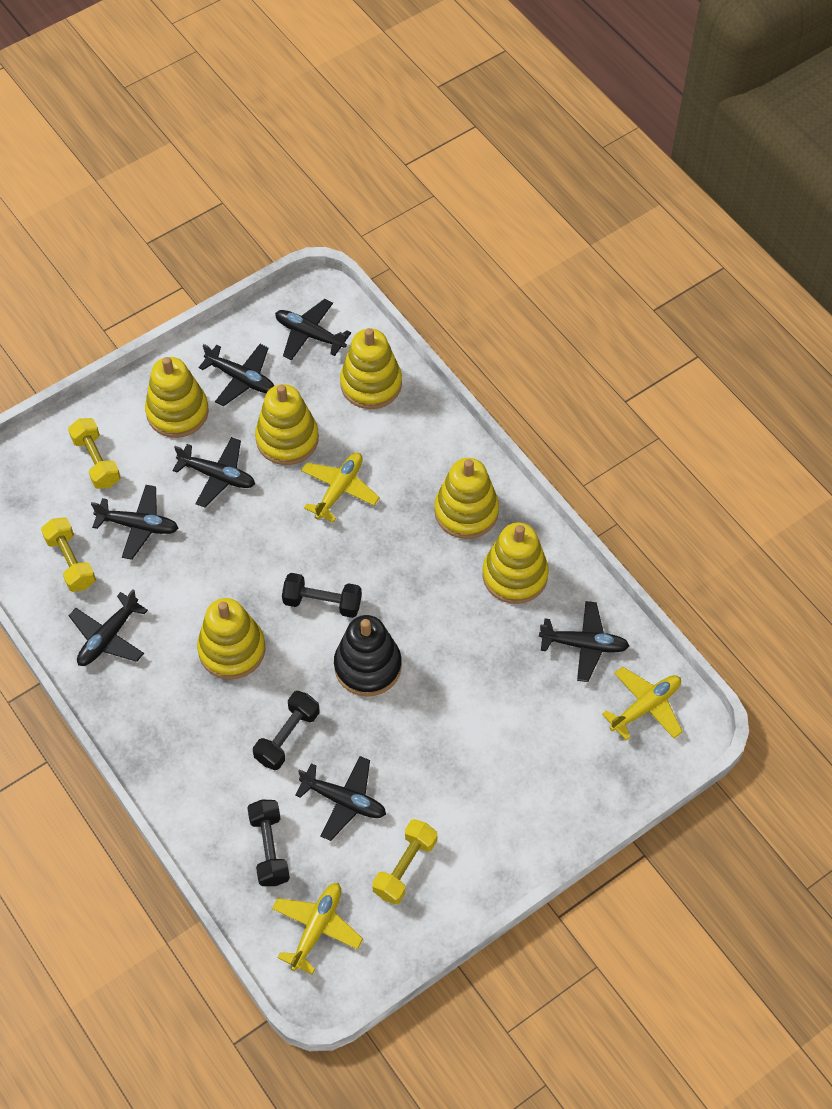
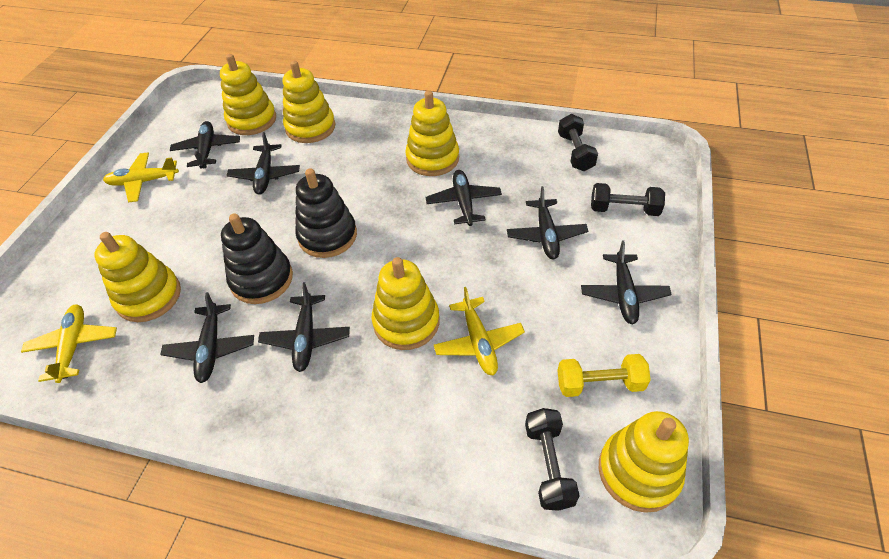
black stacking toy: 1 -> 2
yellow dumbbell: 3 -> 1

